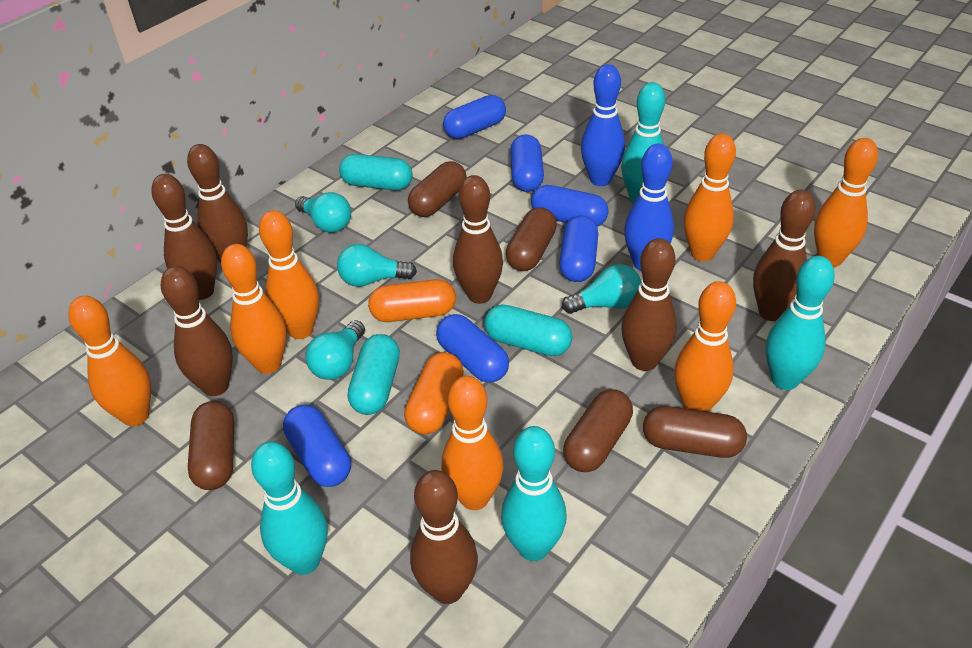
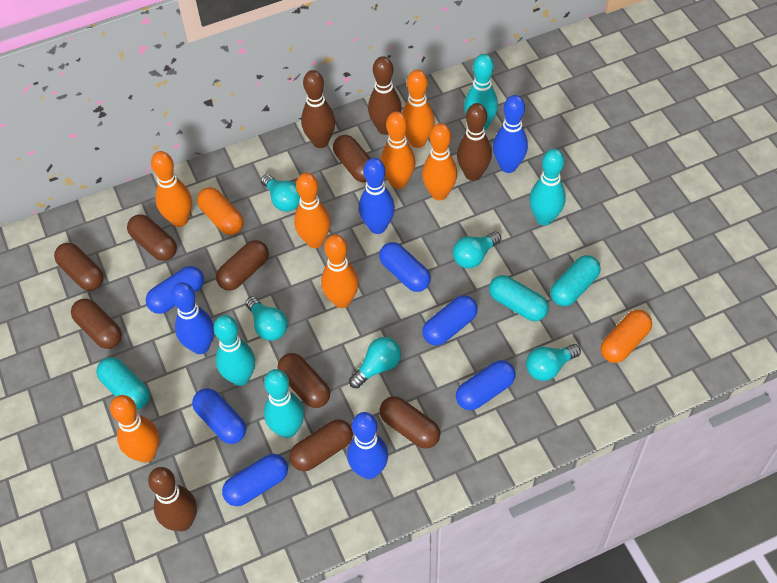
blue bowling pin: 2 -> 4
brown bowling pin: 7 -> 4
brown capsule: 5 -> 8
turquoise light bulb: 4 -> 5

